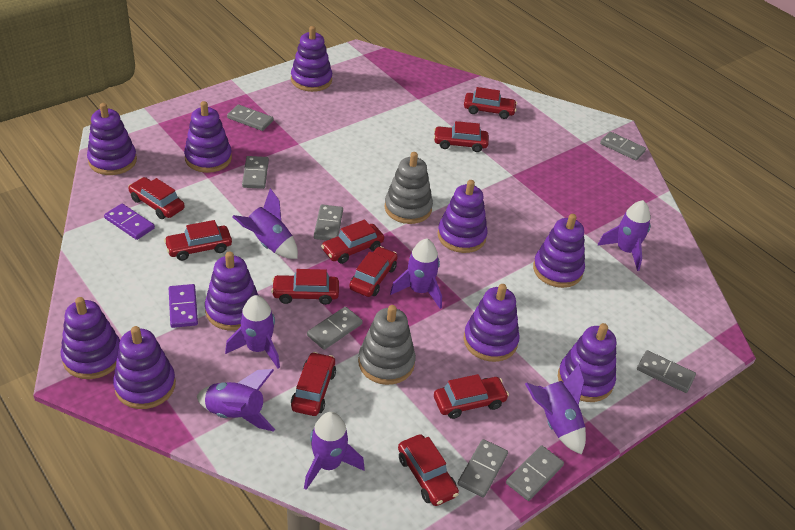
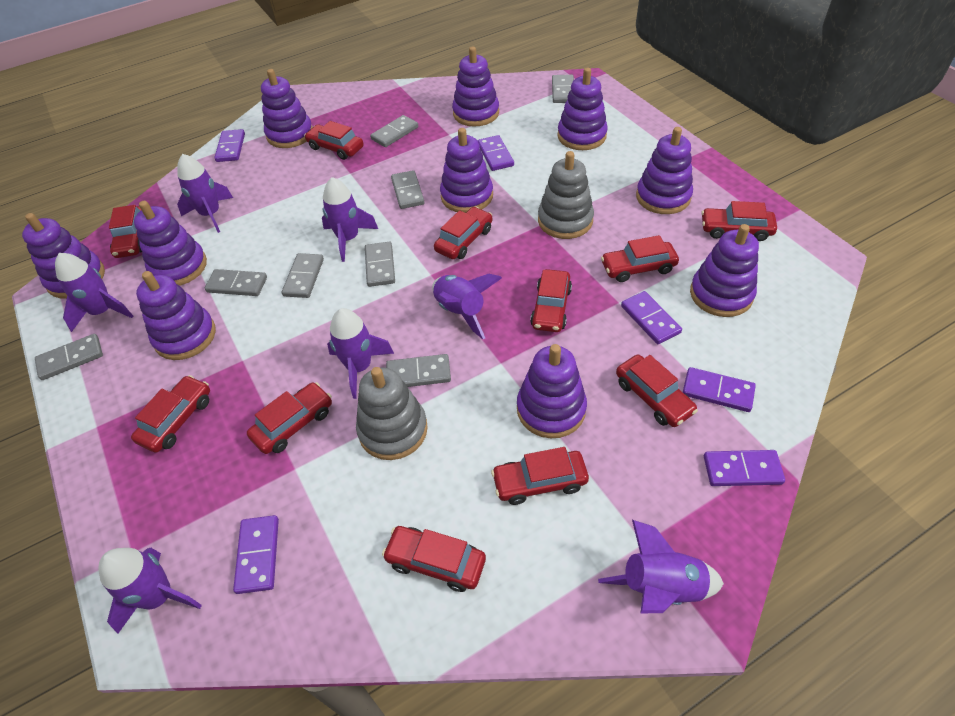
purple domino: 2 -> 6
red car: 10 -> 11

